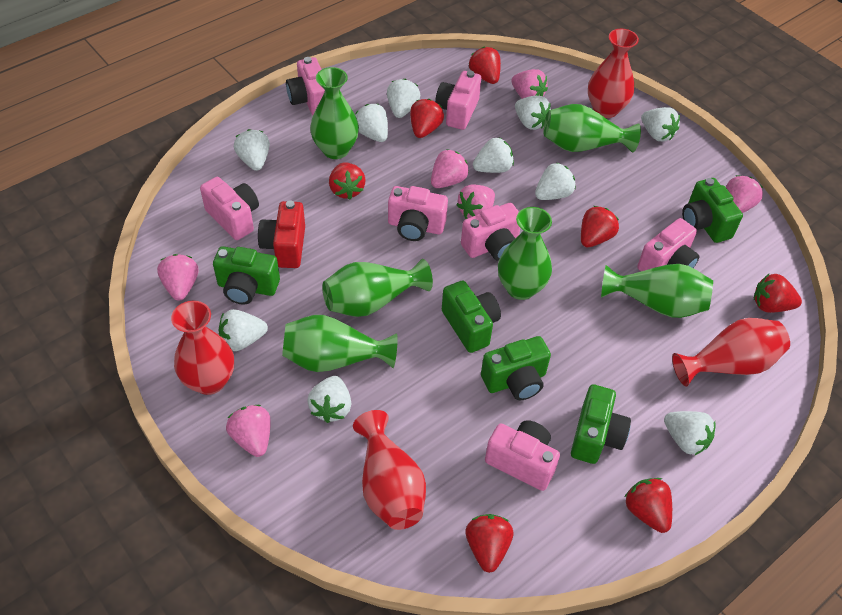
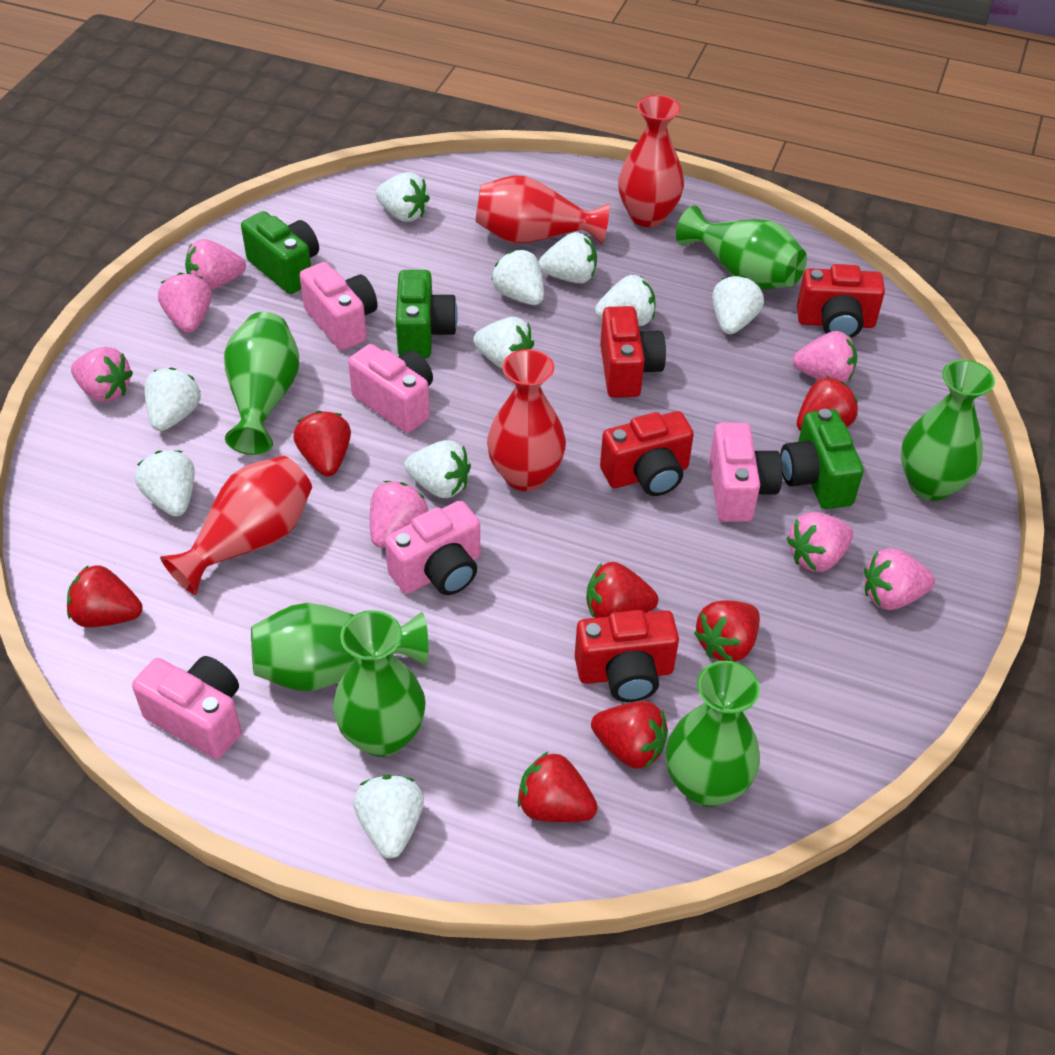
green camera: 5 -> 3
pink camera: 7 -> 5
pink strawberry: 6 -> 7
red camera: 1 -> 4

